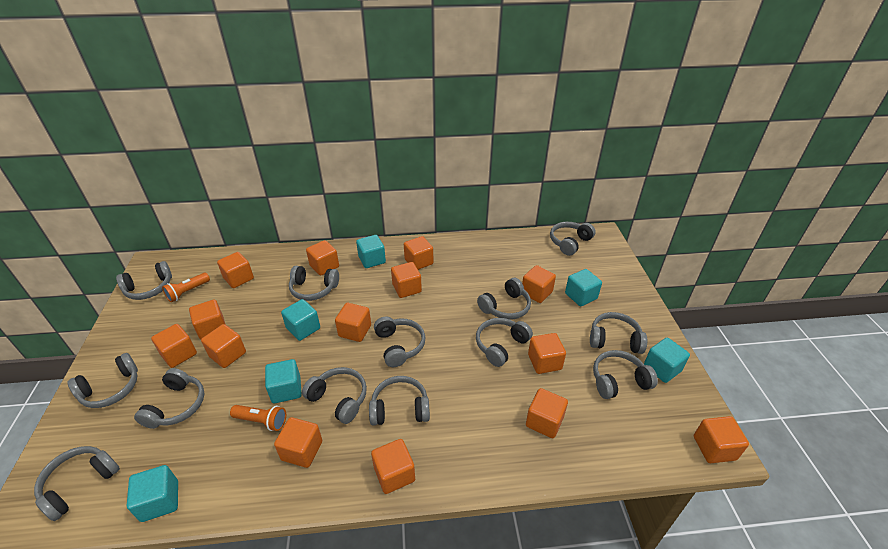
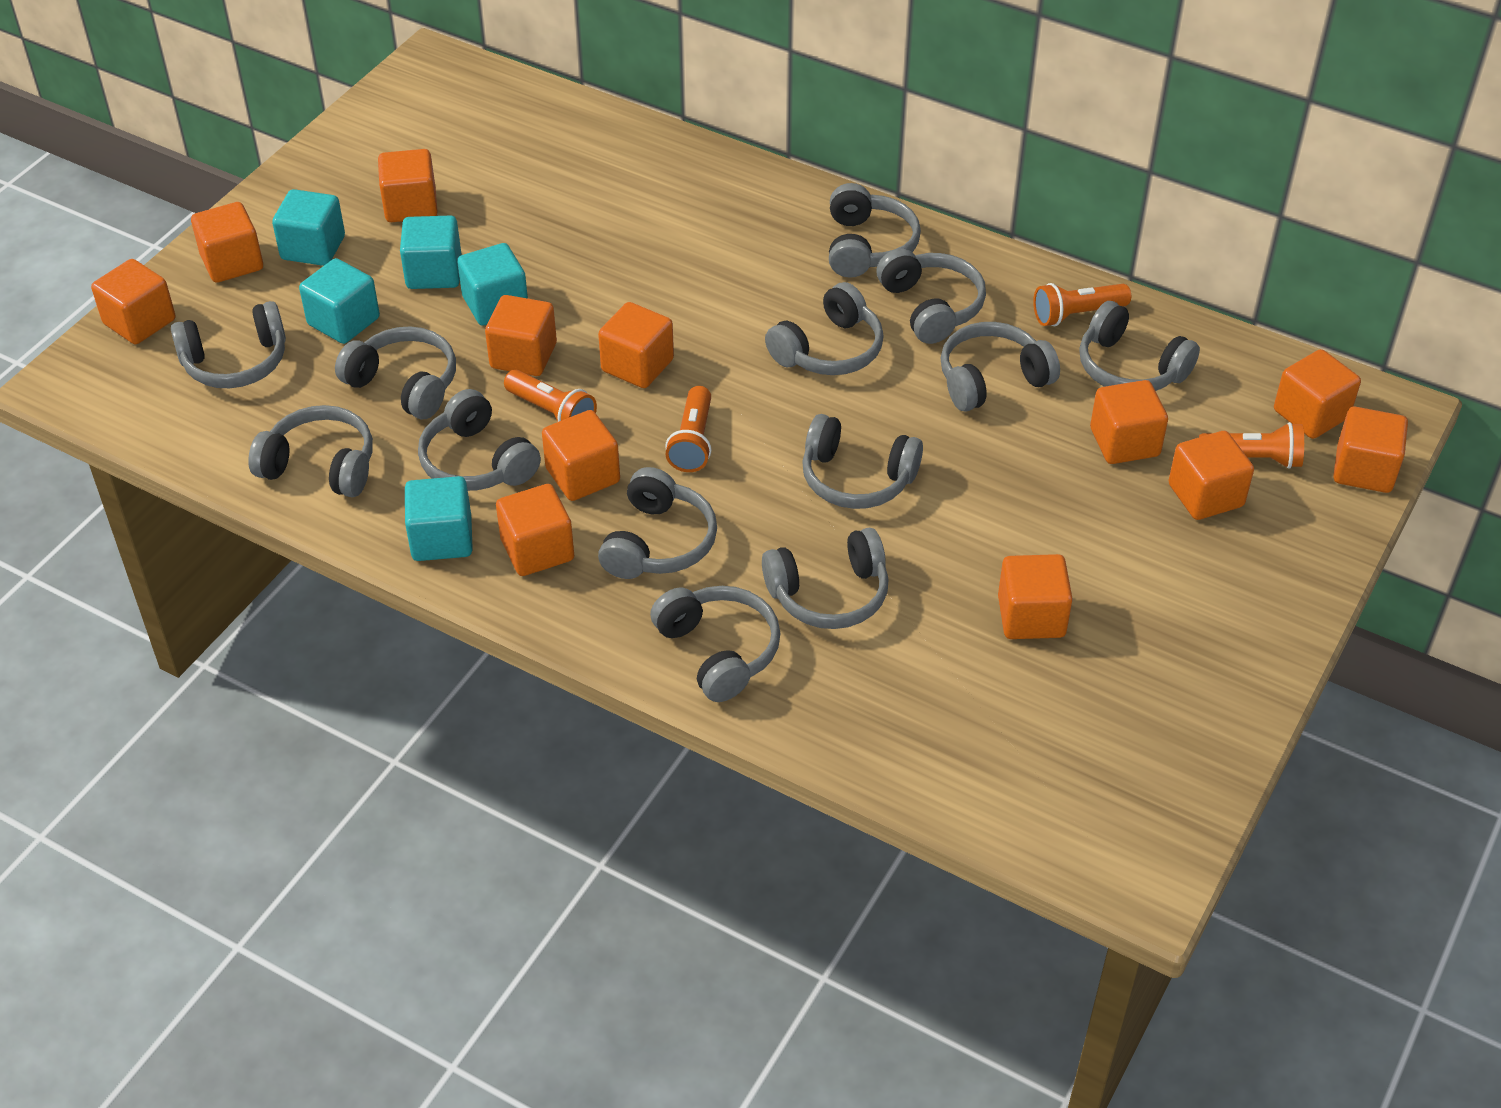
orange cube: 14 -> 12
orange flashlight: 2 -> 4
turquoise cube: 6 -> 5

